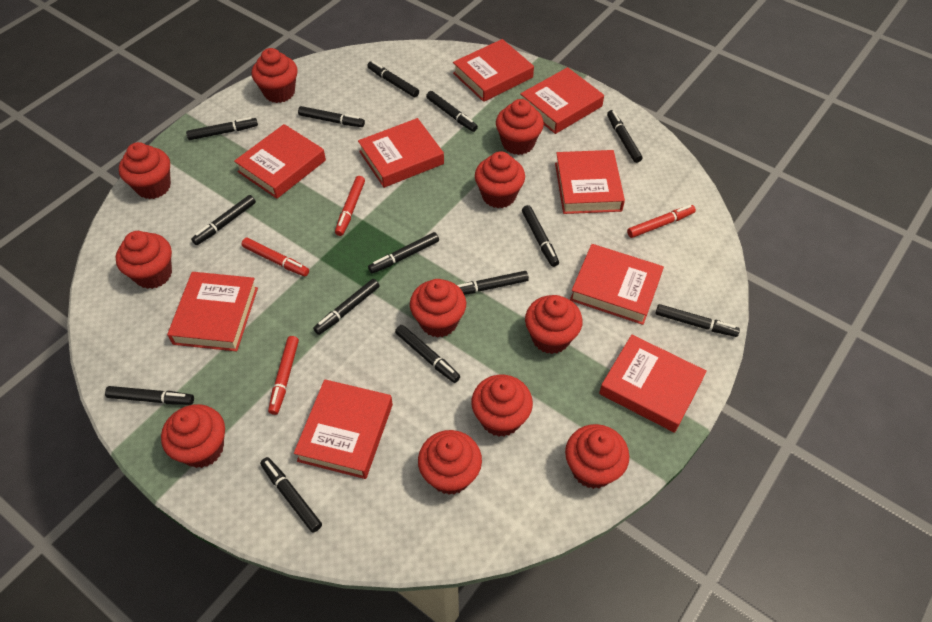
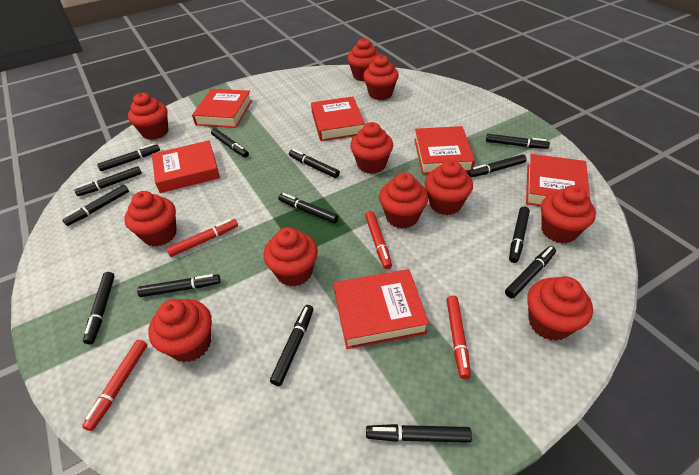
red book: 9 -> 6

